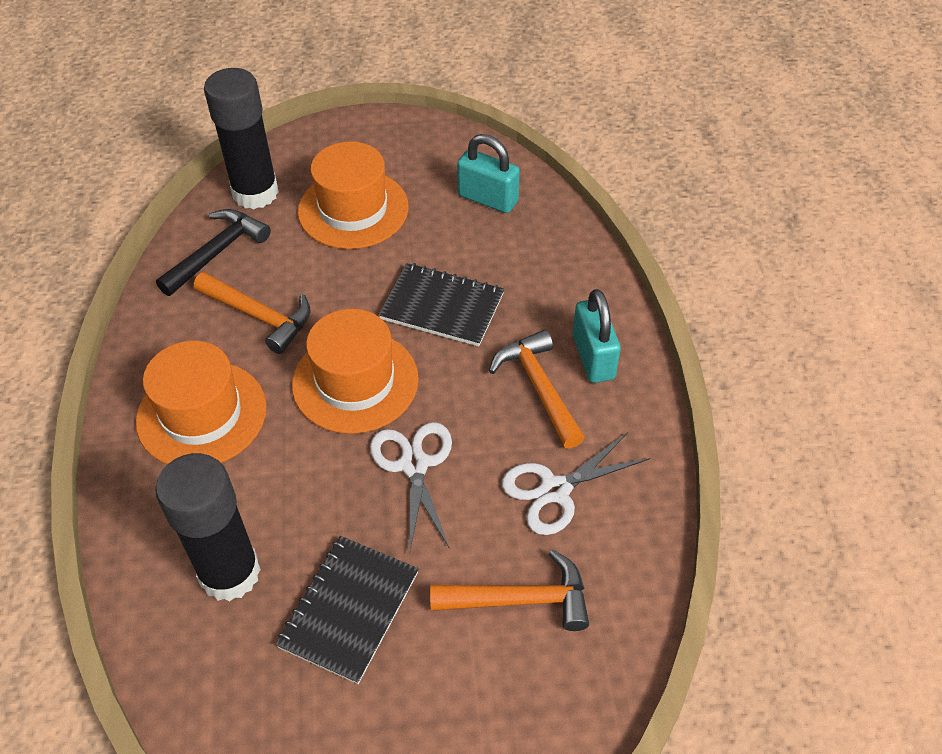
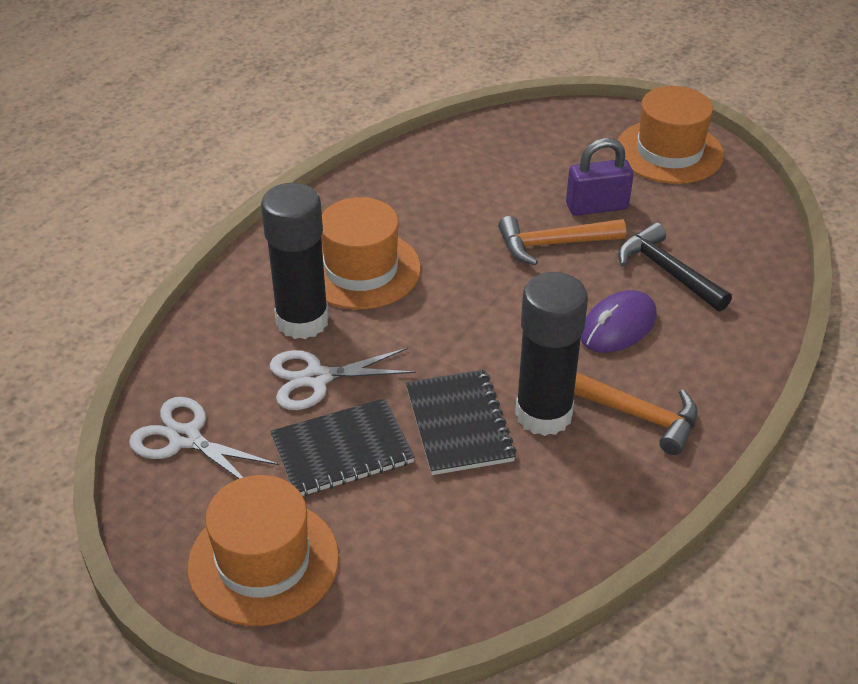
orange hammer: 3 -> 2
purple mouse: 0 -> 1
purple padlock: 0 -> 1
turquoise padlock: 2 -> 0

